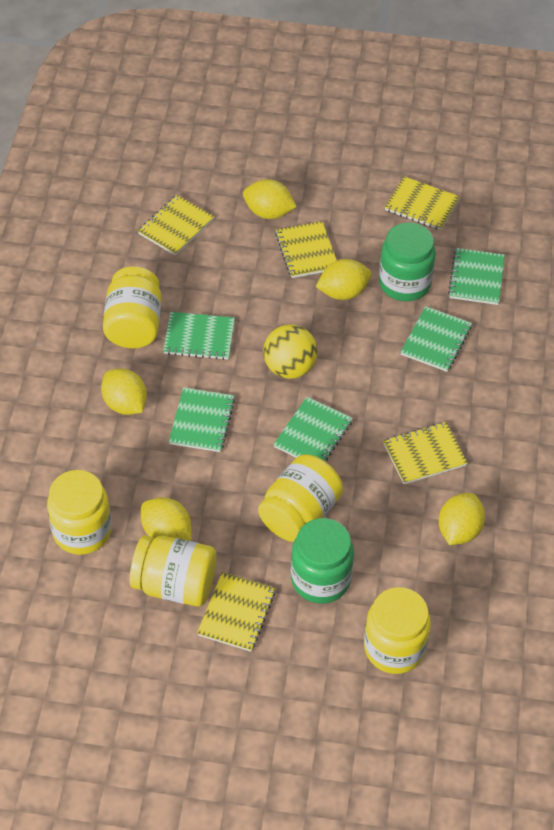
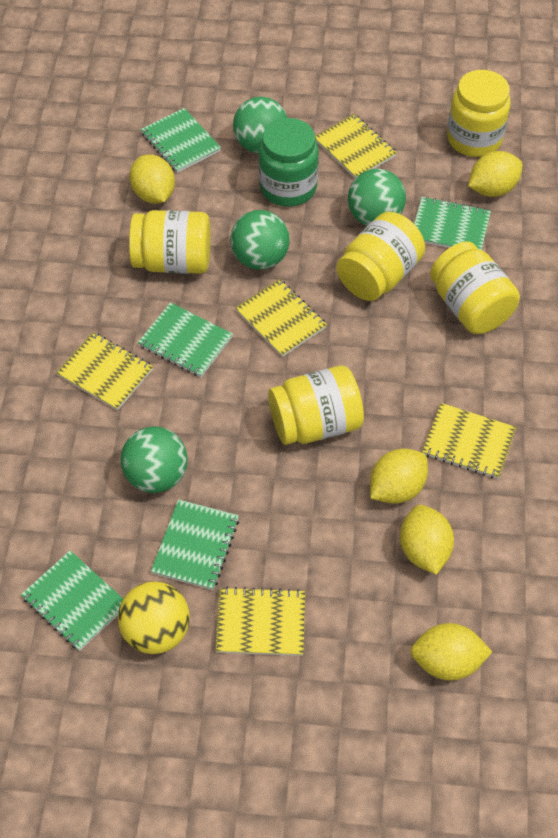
green ball: 0 -> 4
green jar: 2 -> 1

